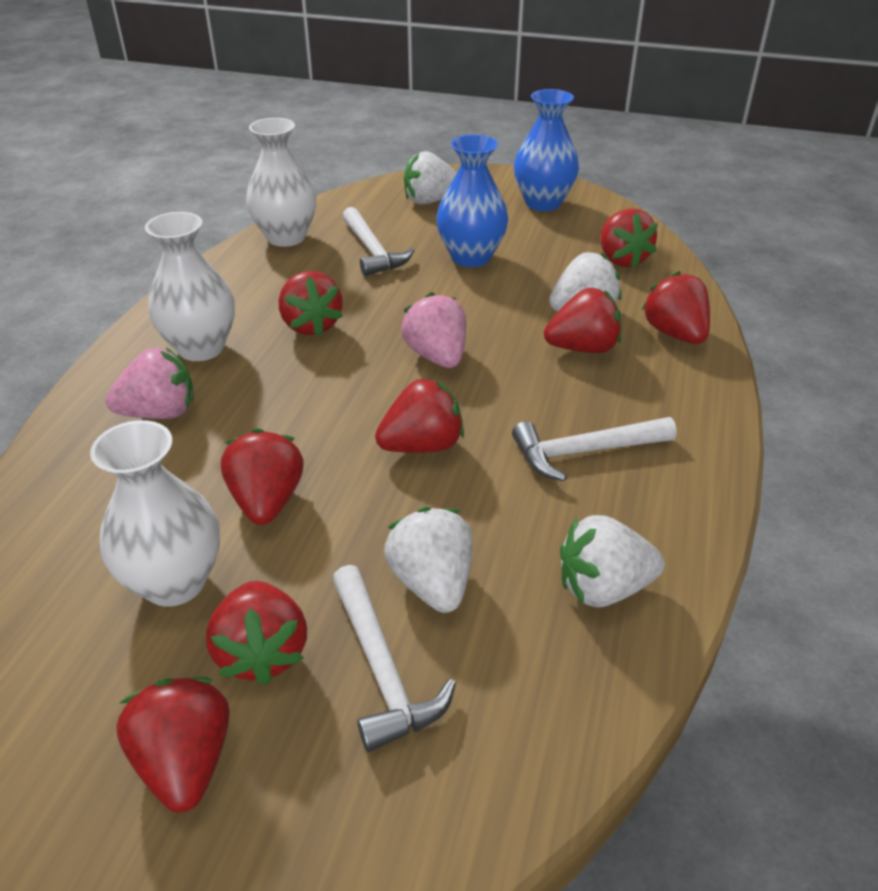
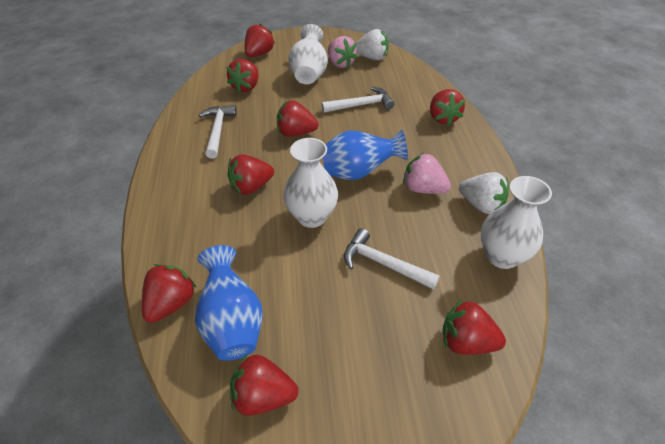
white strawberry: 4 -> 2

